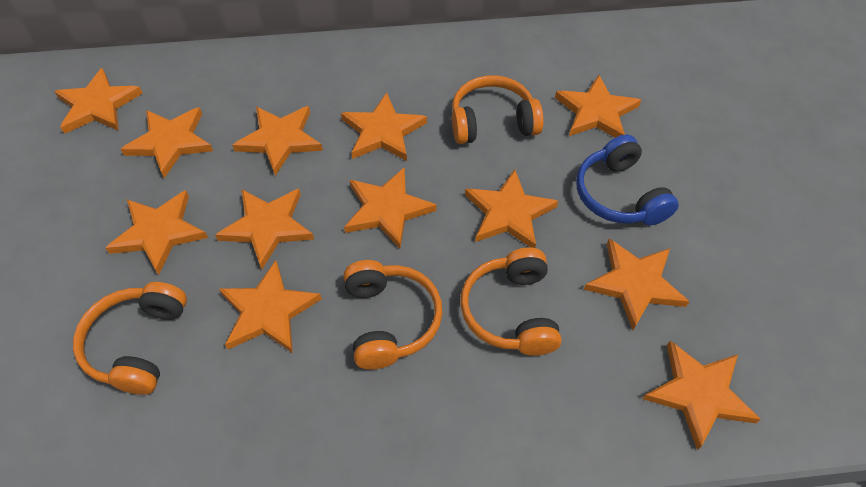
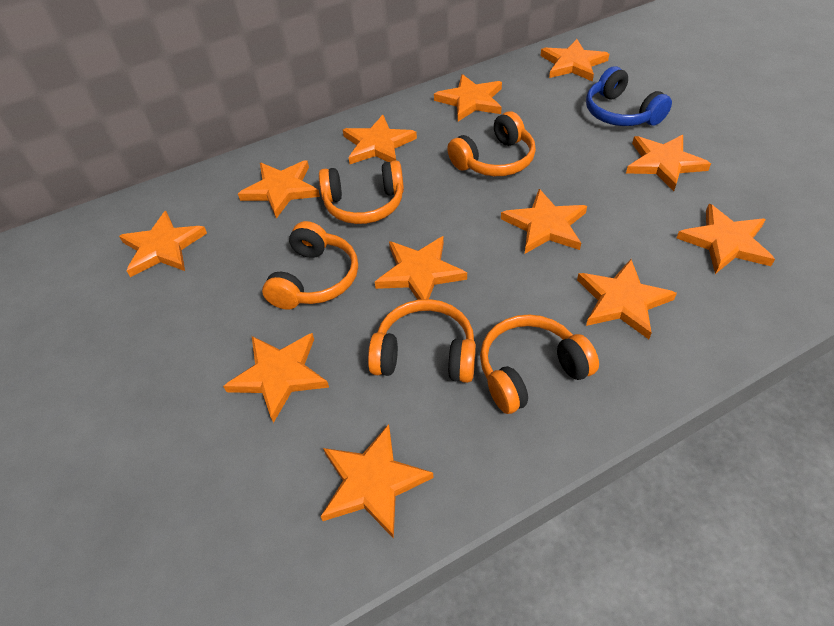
orange headphones: 4 -> 5

